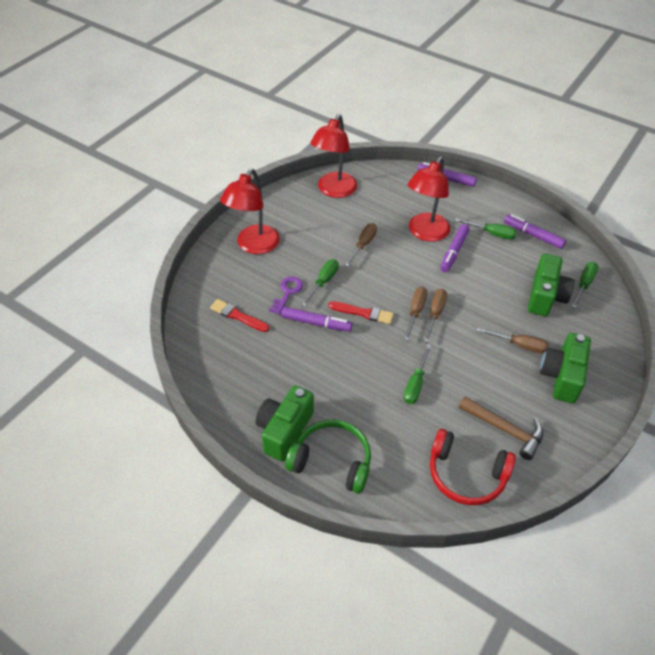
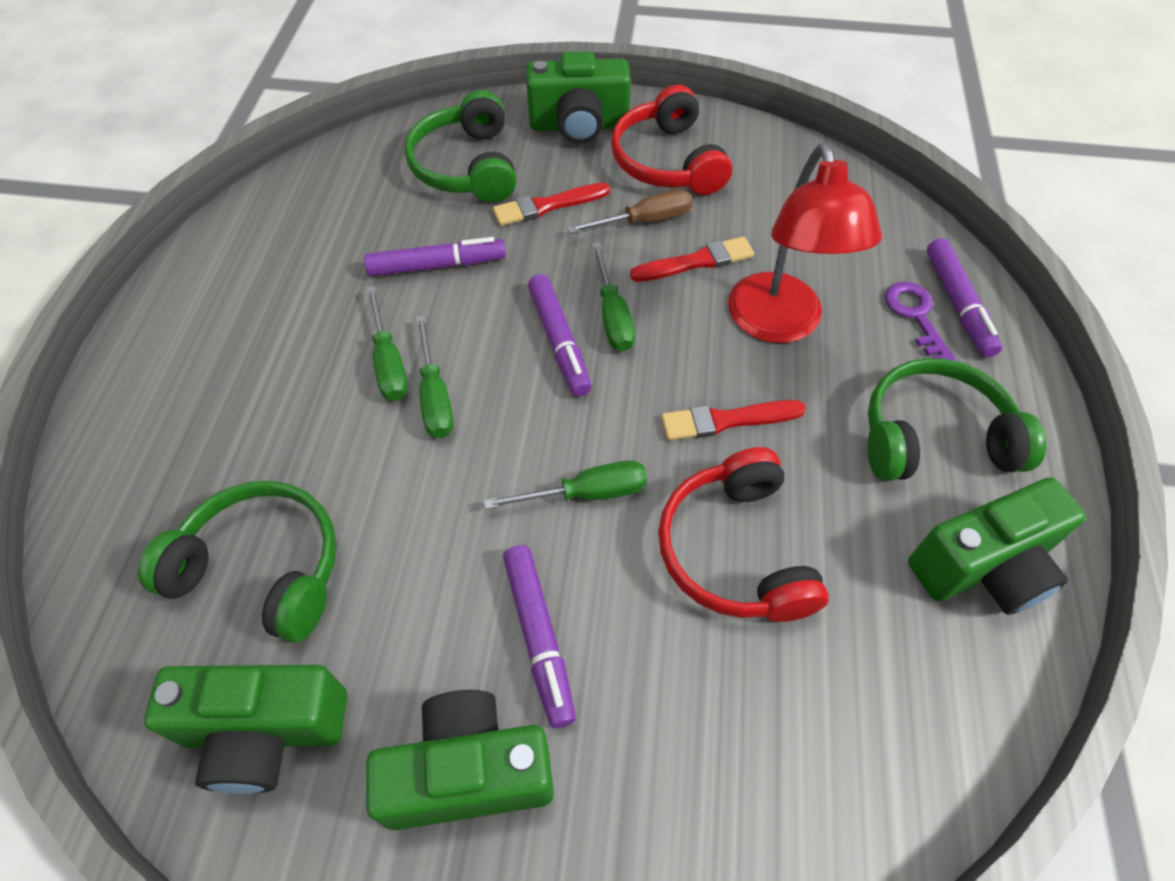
brown hammer: 1 -> 0
brown screwdriver: 4 -> 1
green camera: 3 -> 4
green headphones: 1 -> 3
red brush: 2 -> 3
red headphones: 1 -> 2
red lamp: 3 -> 1

